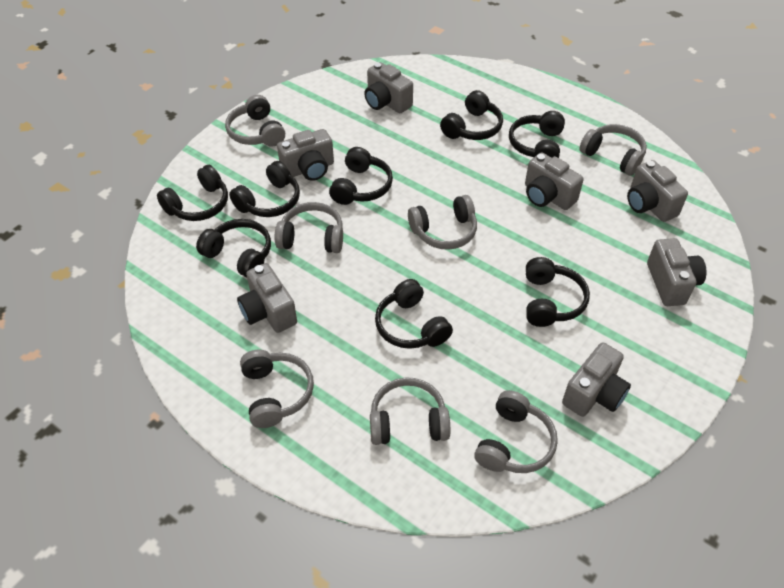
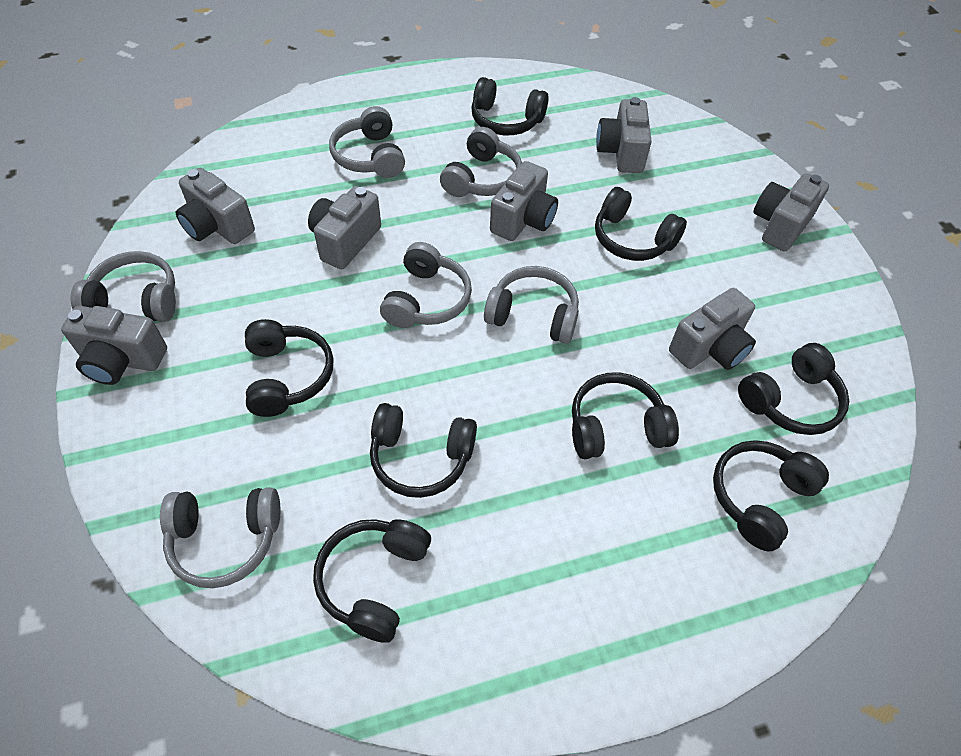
grey headphones: 7 -> 6

